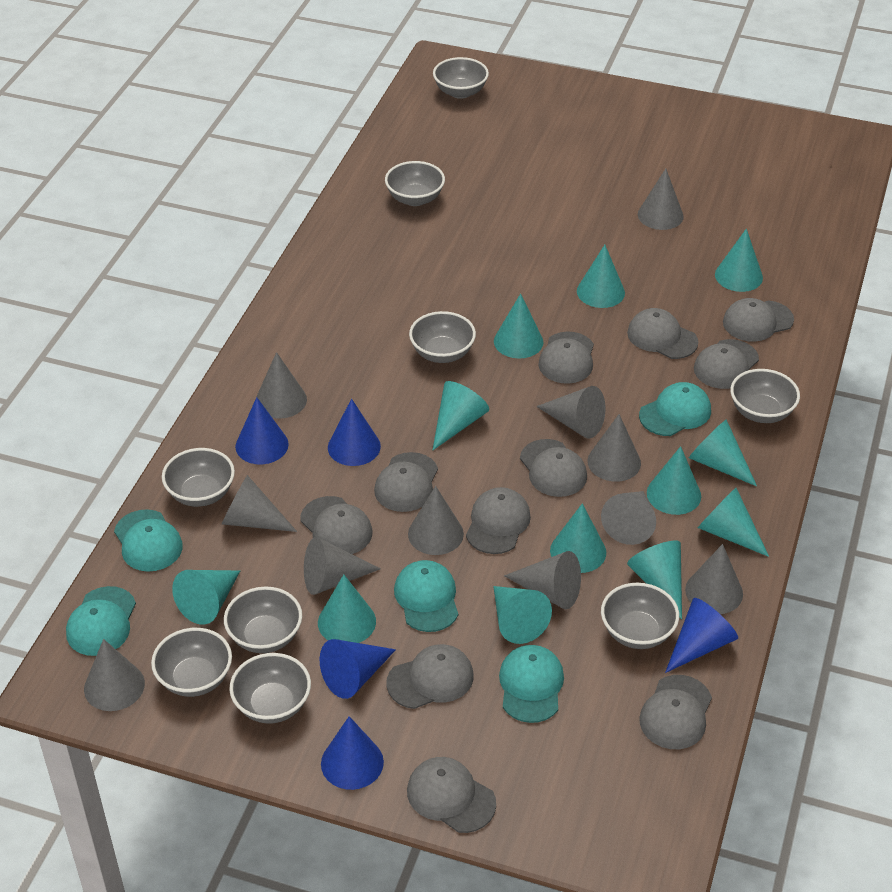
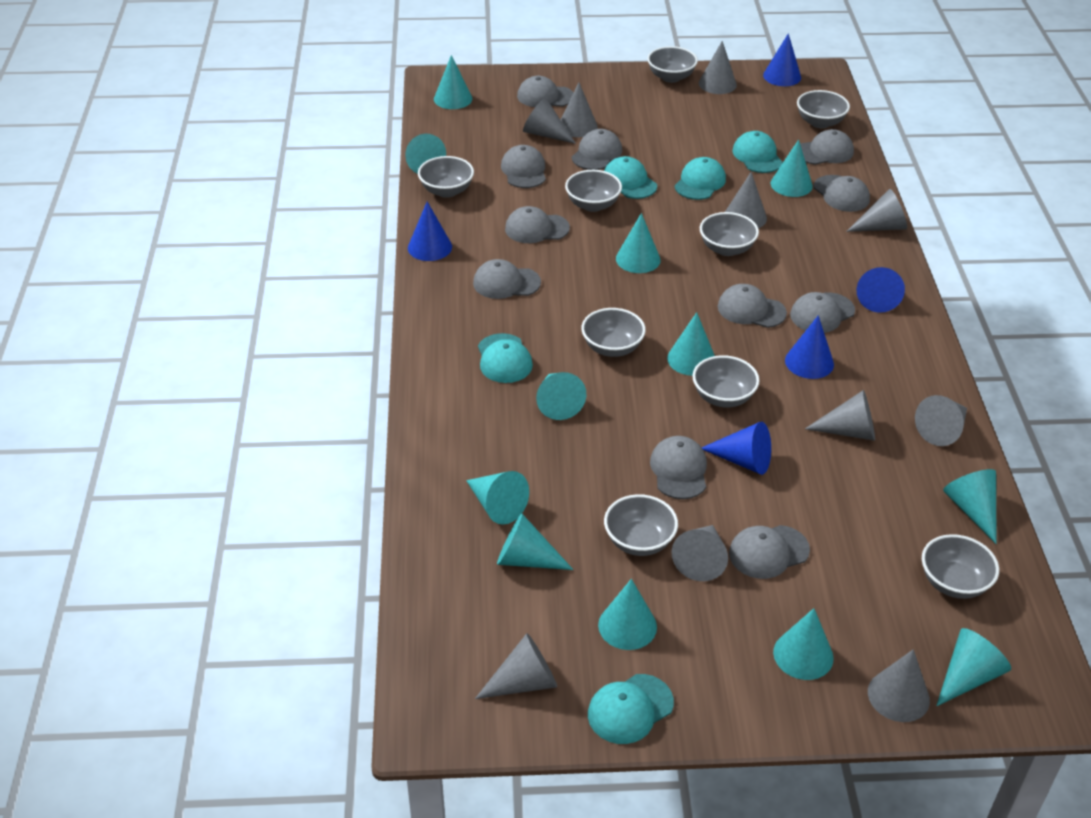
grey cone: 11 -> 10

